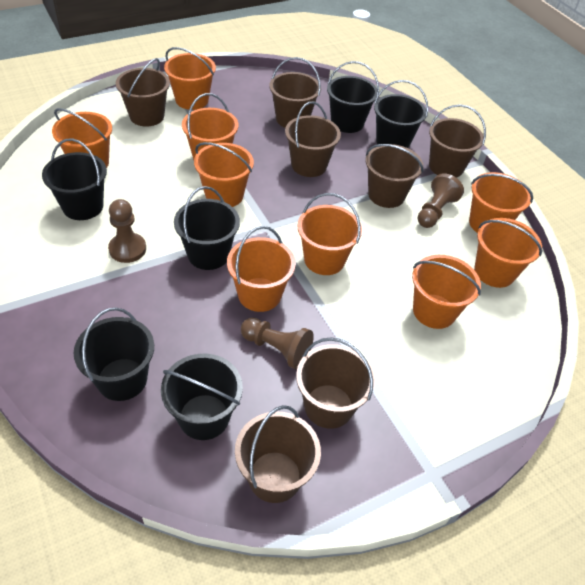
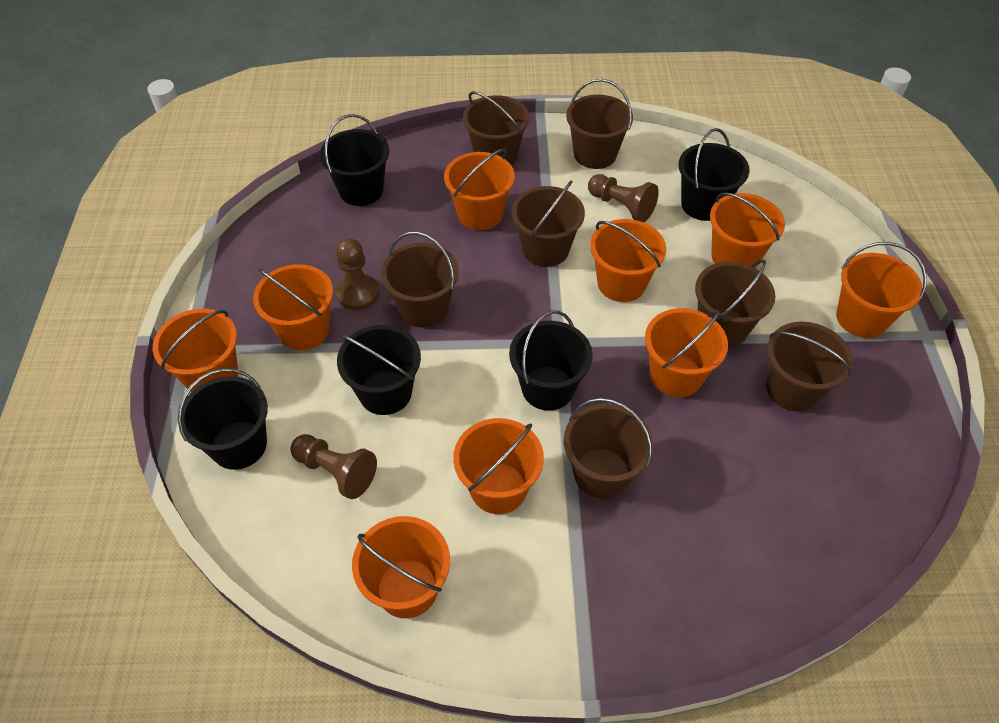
black bucket: 6 -> 5

